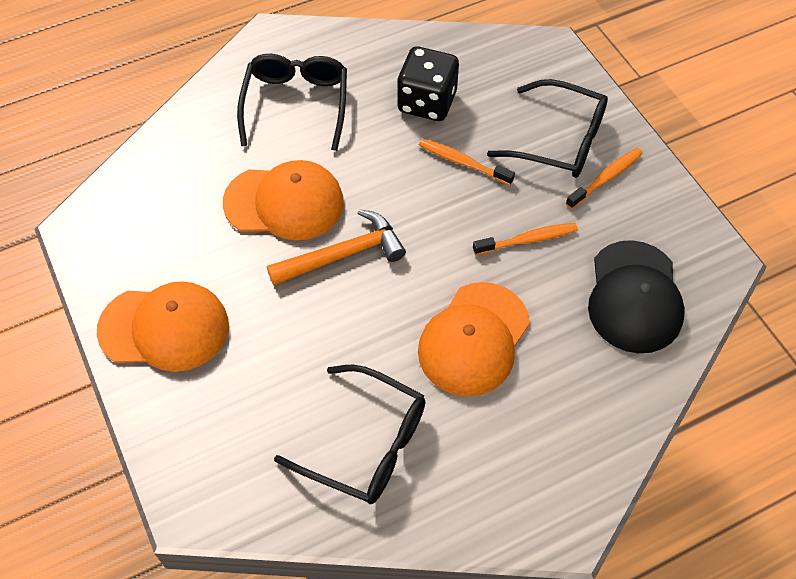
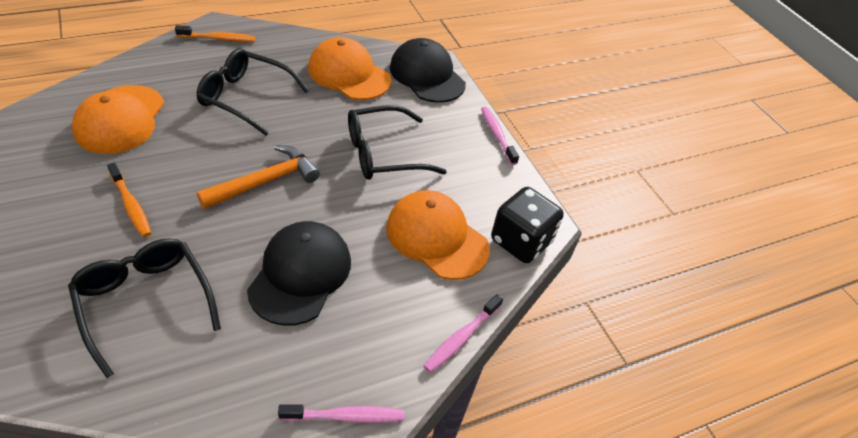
black cap: 1 -> 2
orange toothbrush: 3 -> 2
pink toothbrush: 0 -> 3

